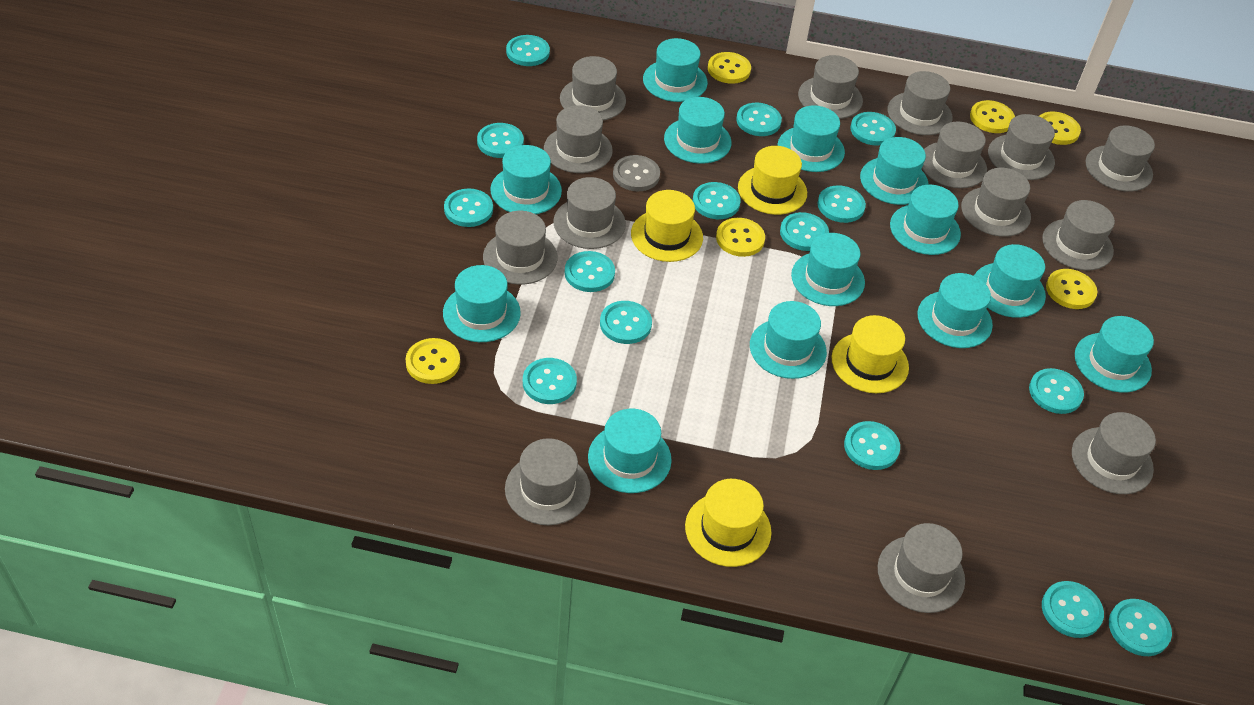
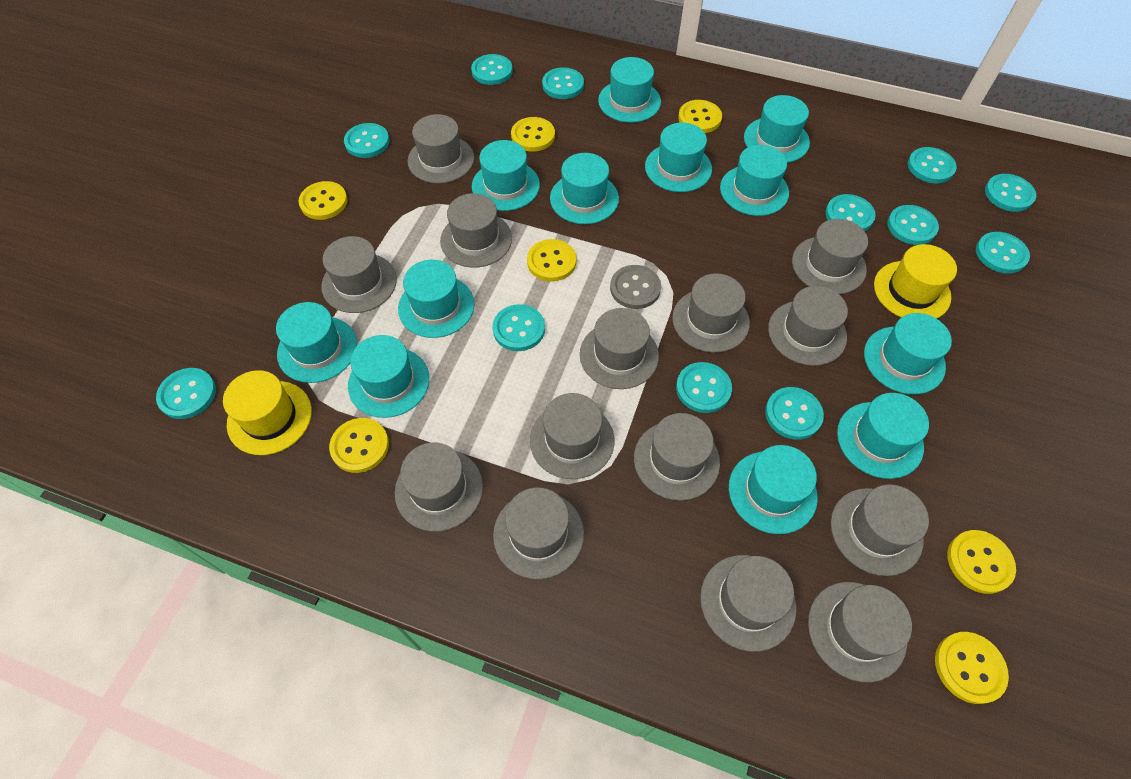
turquoise button: 15 -> 12
turquoise hat: 13 -> 12
yellow button: 6 -> 7
yellow hat: 4 -> 2

